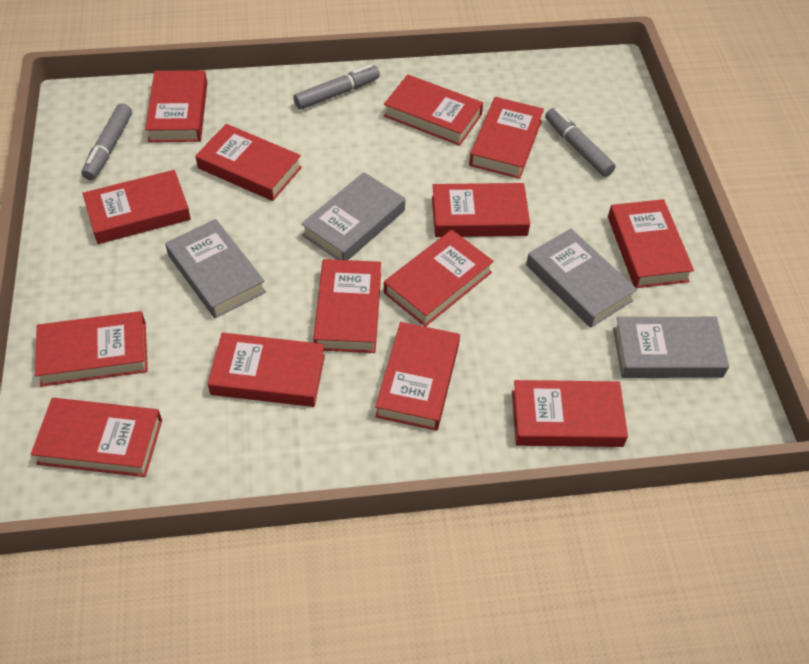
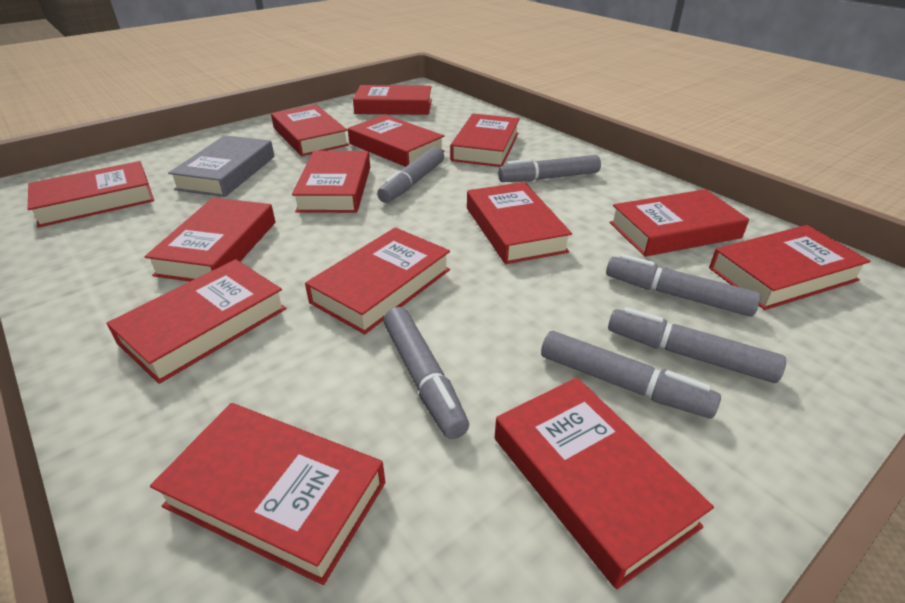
grey book: 4 -> 1
grey marker: 3 -> 6

